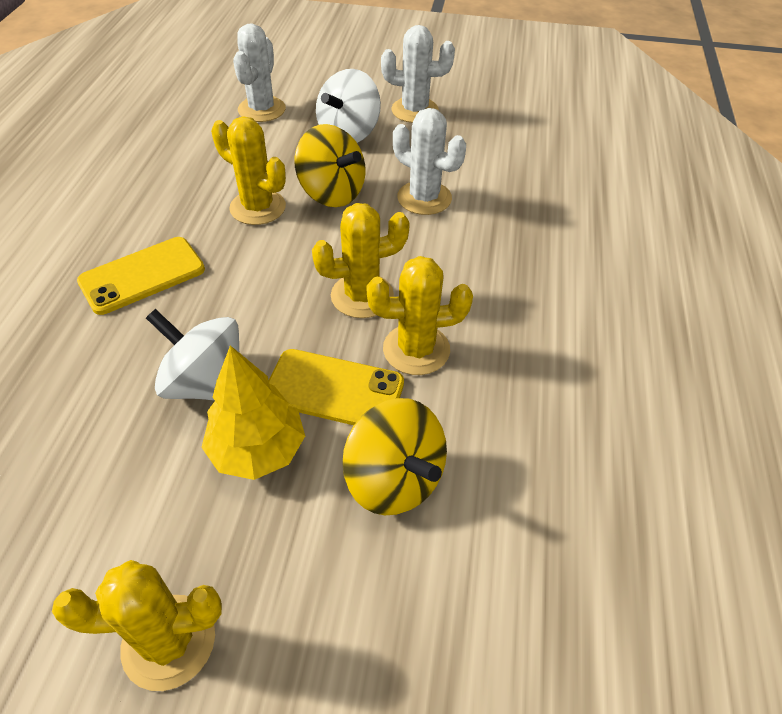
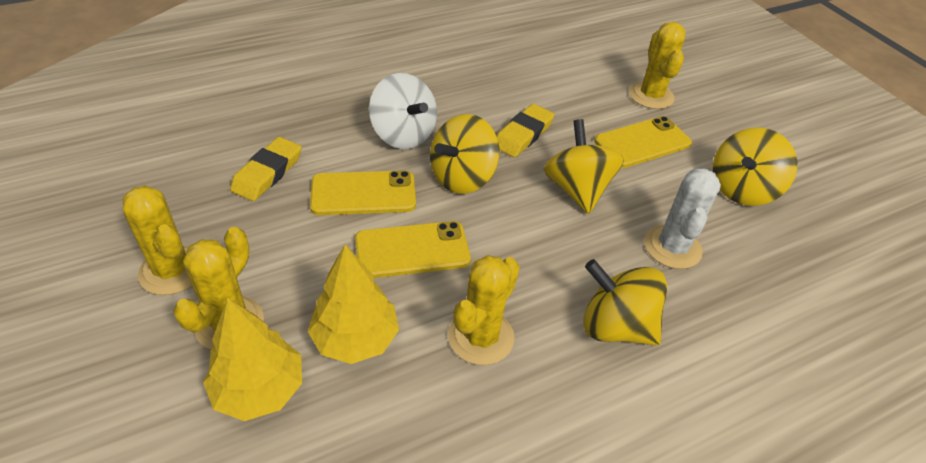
white cactus: 3 -> 1
white spinning top: 2 -> 1
yellow eraser: 0 -> 2
yellow phone: 2 -> 3
yellow spinning top: 2 -> 4
yellow tree: 1 -> 2

